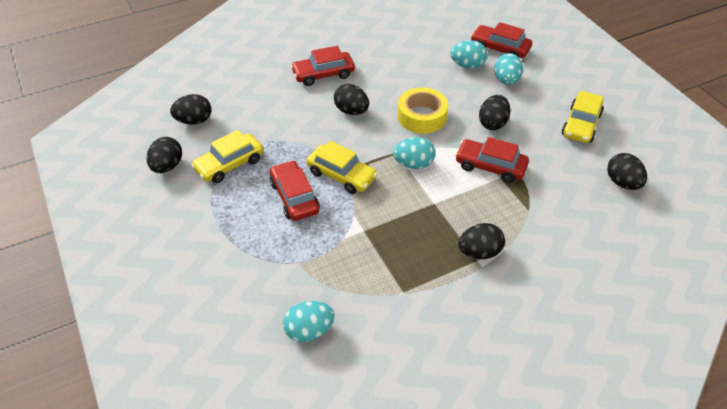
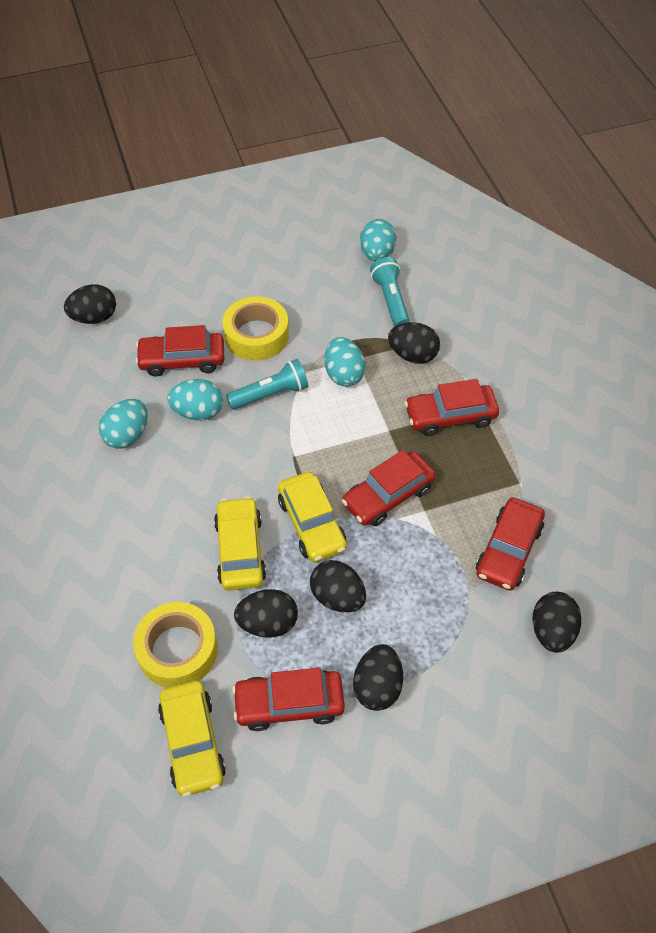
red car: 4 -> 5
turquoise flashlight: 0 -> 2
yellow tape: 1 -> 2

